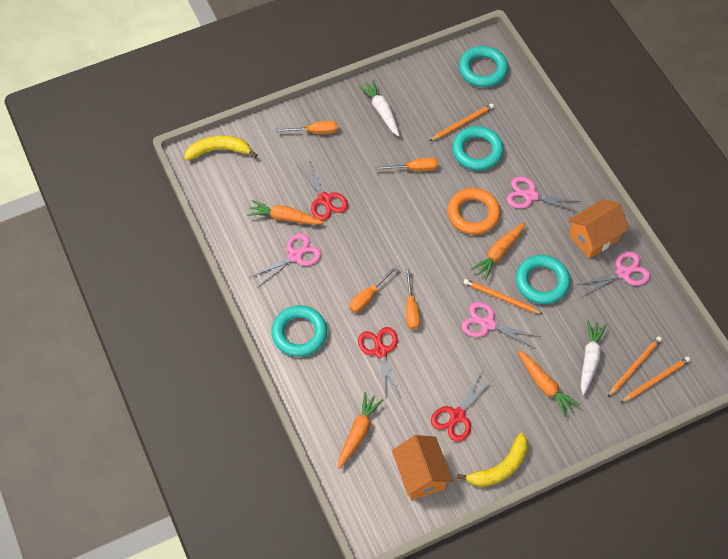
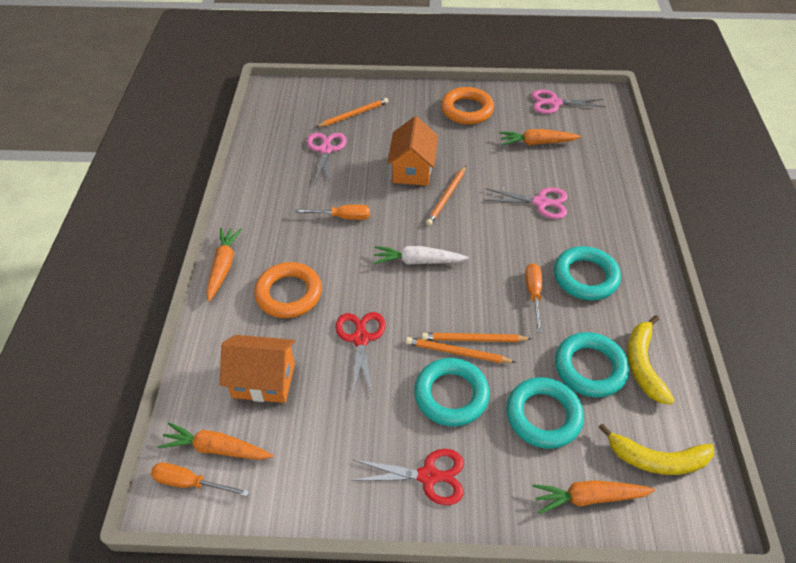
orange ring: 1 -> 2
orange screwdriver: 4 -> 3
pink scissors: 4 -> 3
red scissors: 3 -> 2
white carrot: 2 -> 1

